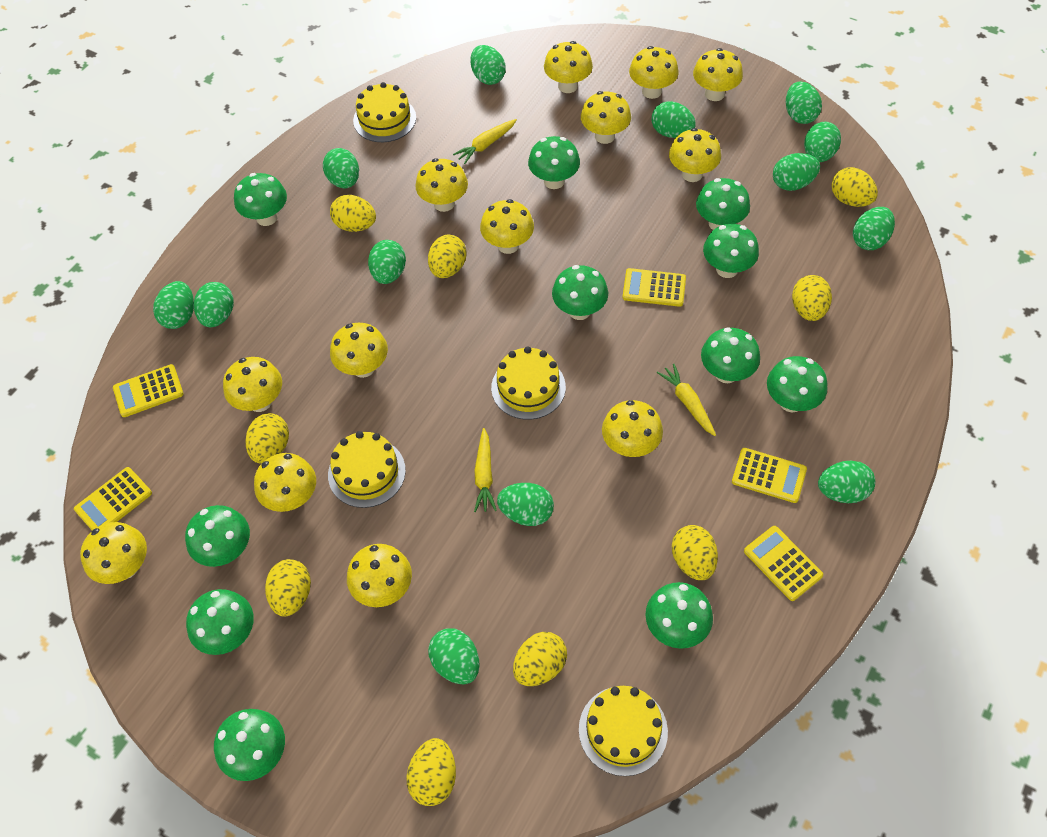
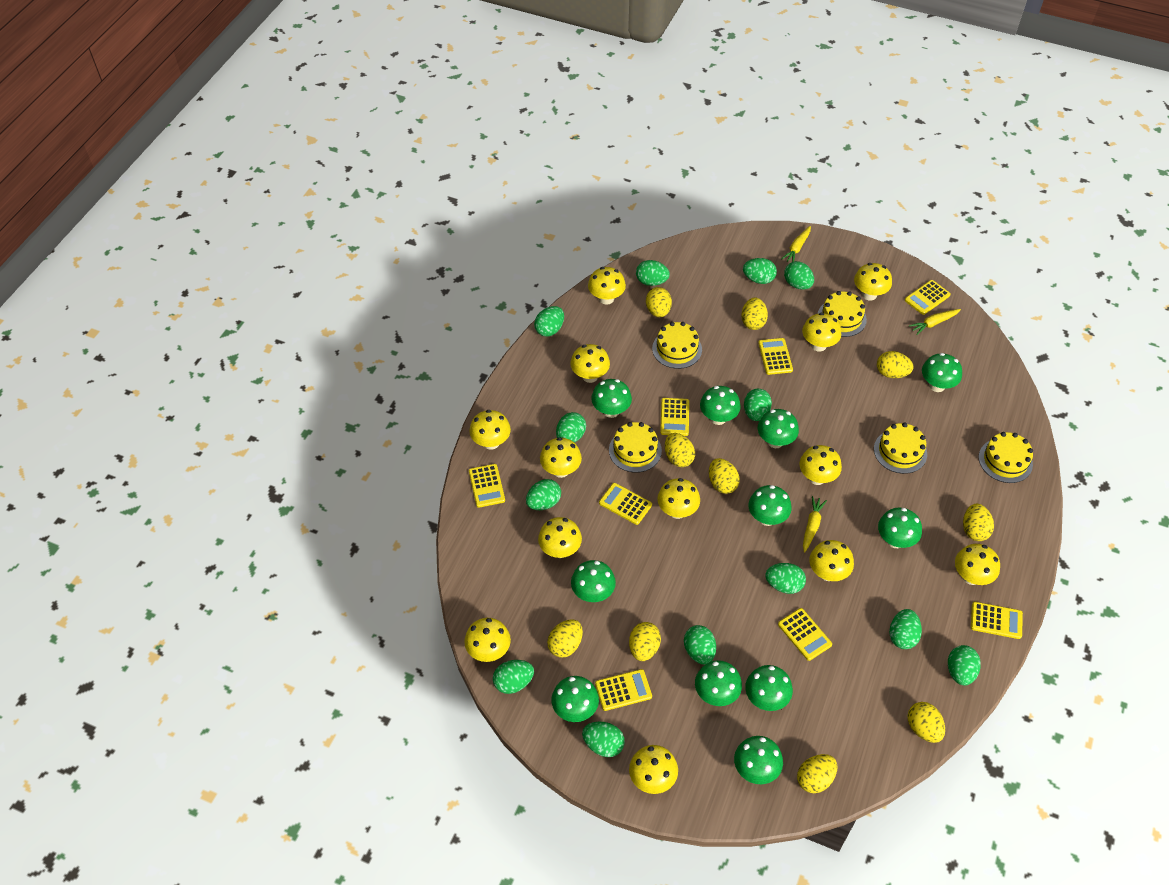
yellow cake: 4 -> 5
yellow calculator: 5 -> 8
yellow egg: 9 -> 10

